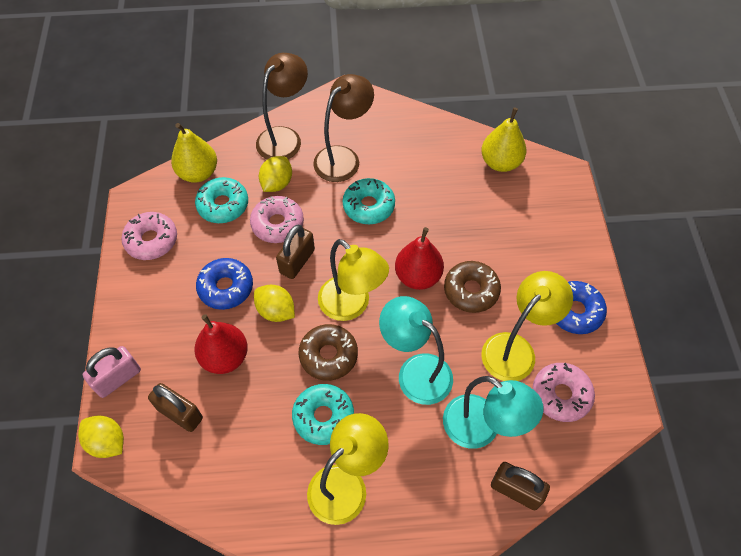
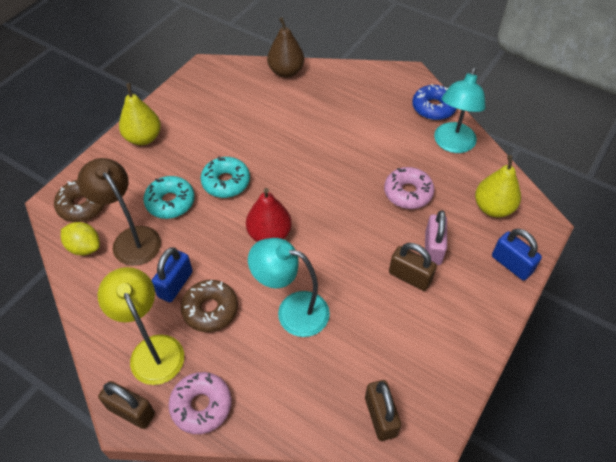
blue donut: 2 -> 1
blue padlock: 0 -> 2
brown lamp: 2 -> 1
brown pear: 0 -> 1
pink donut: 3 -> 2
red pear: 2 -> 1
turquoise donut: 3 -> 2
yellow lamp: 3 -> 1
yellow lemon: 3 -> 1

